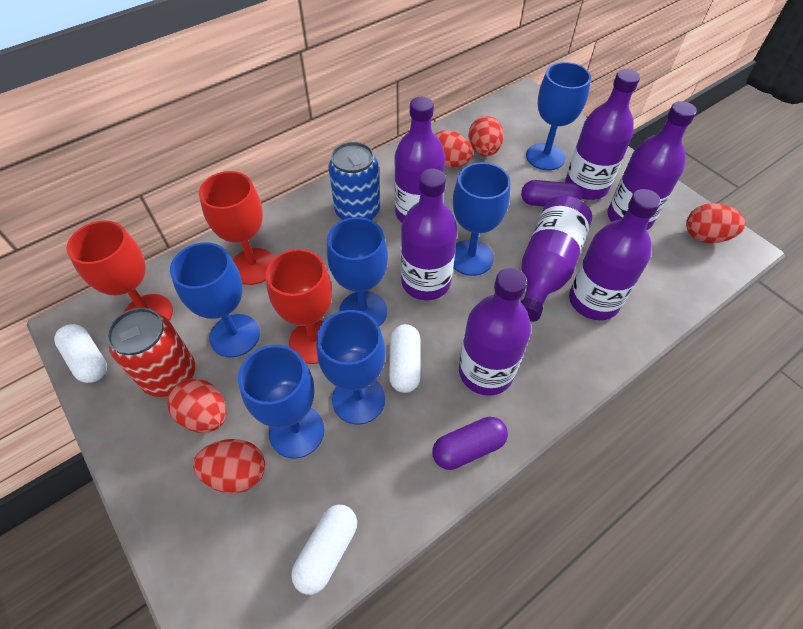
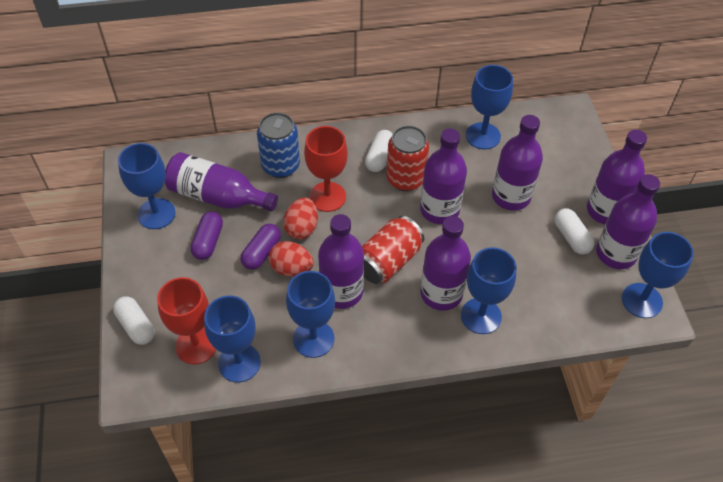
red can: 1 -> 2
red egg: 5 -> 2
red goblet: 3 -> 2

